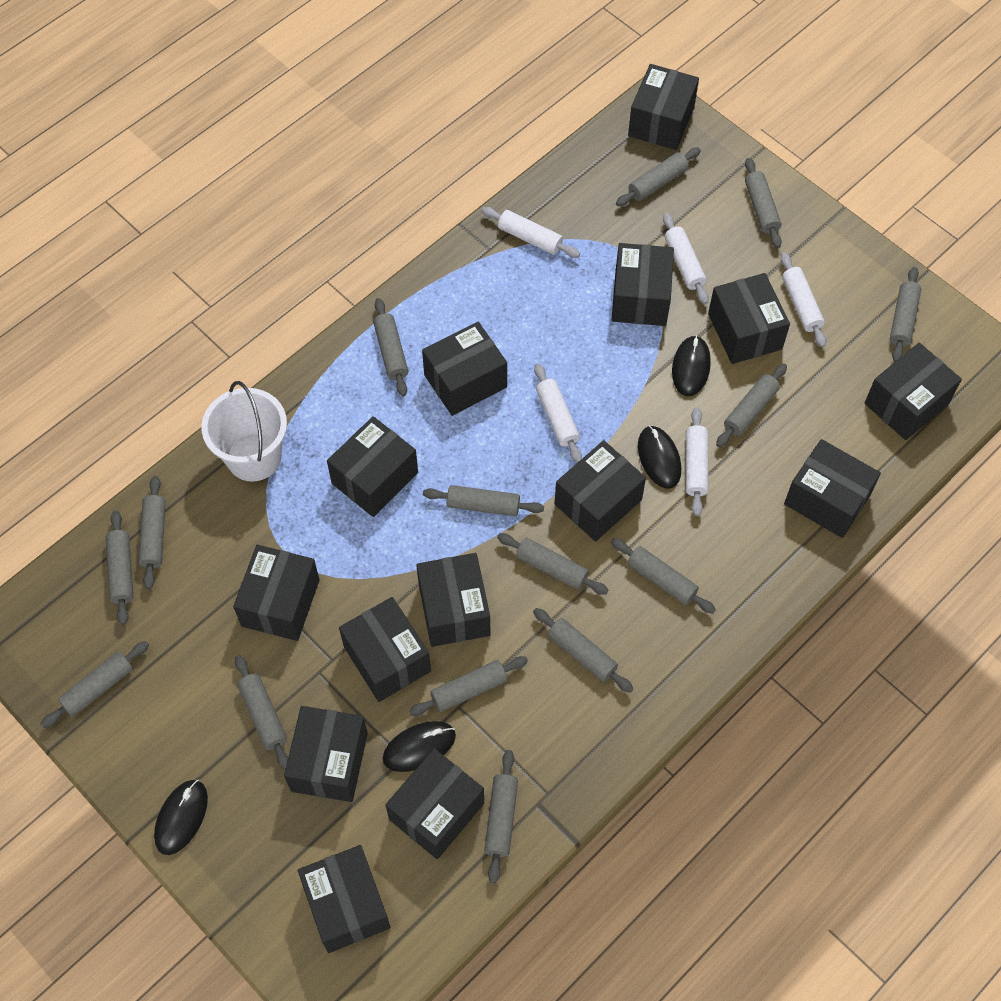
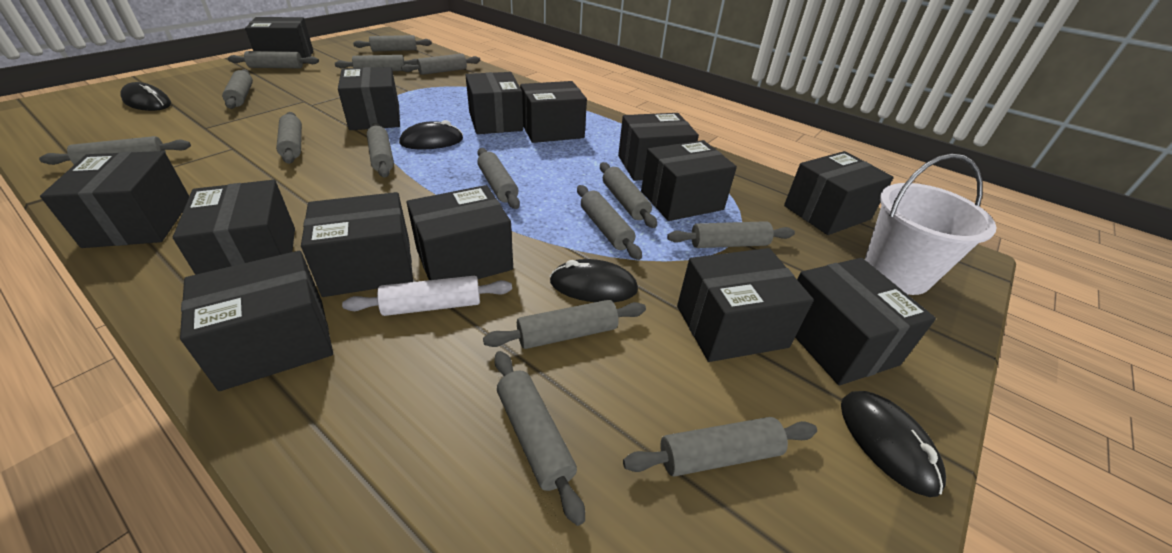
white rolling pin: 5 -> 1

